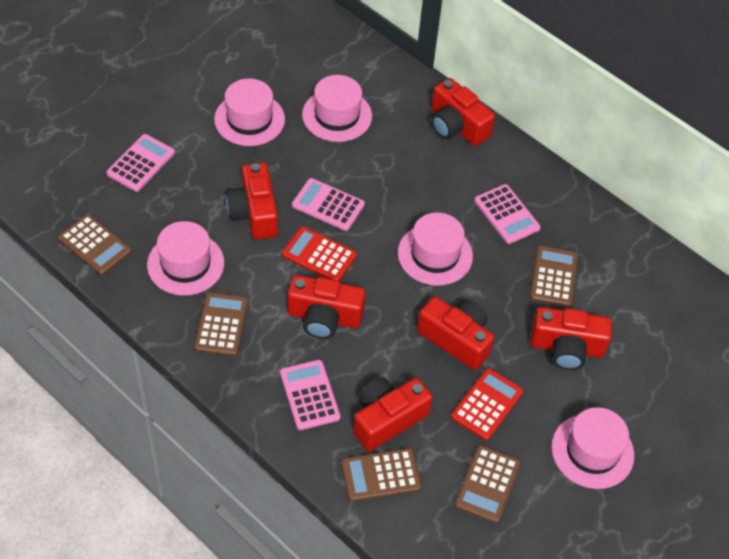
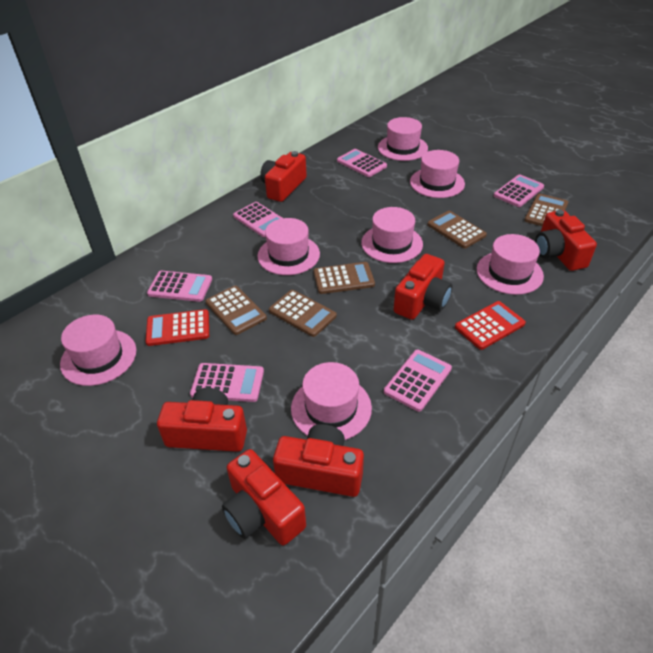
pink calculator: 4 -> 6
pink hat: 5 -> 7

